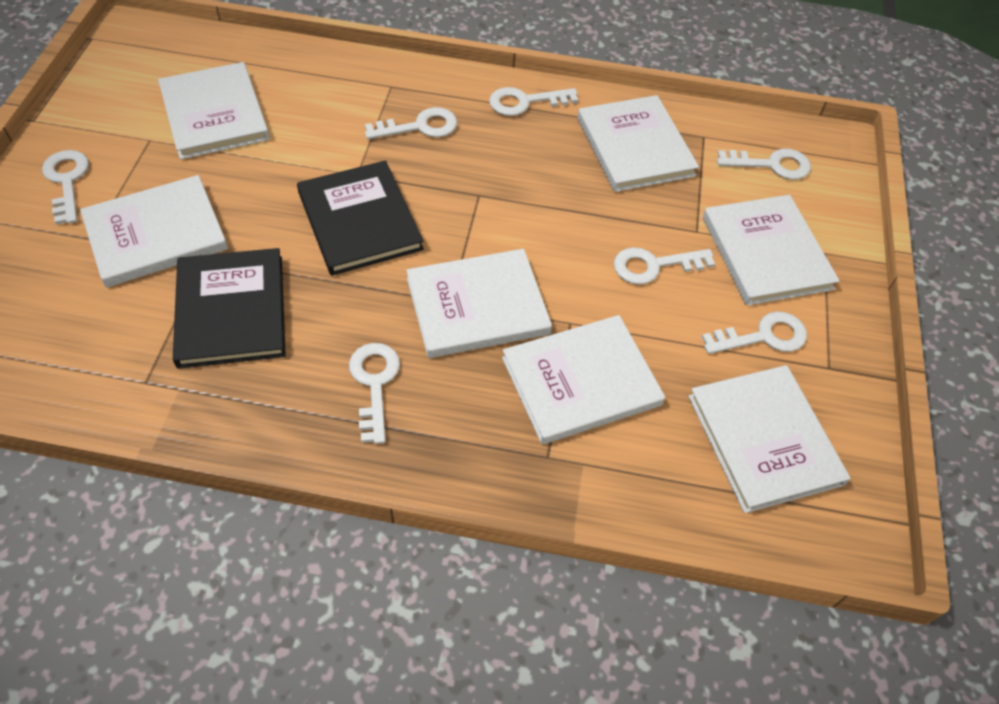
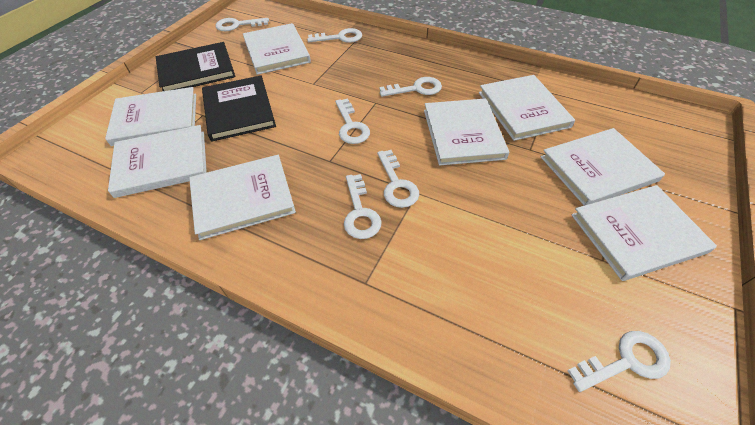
white book: 7 -> 8

